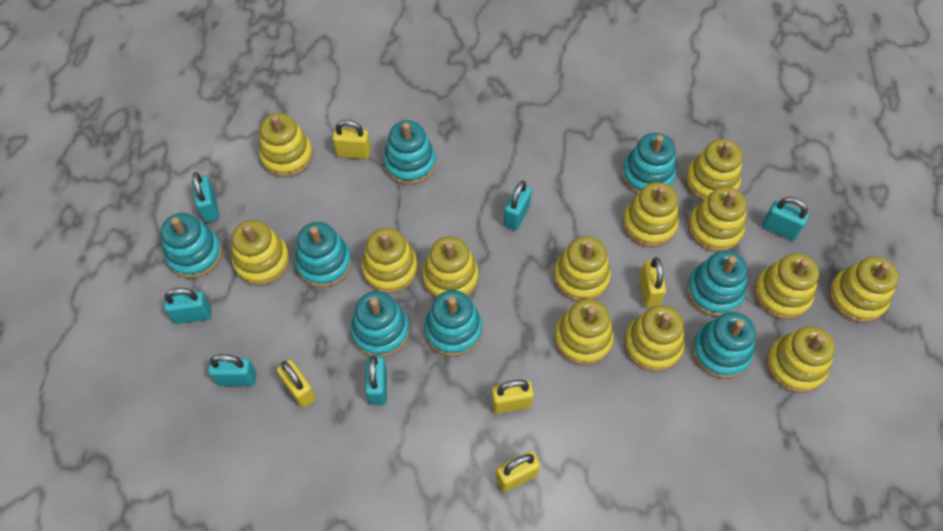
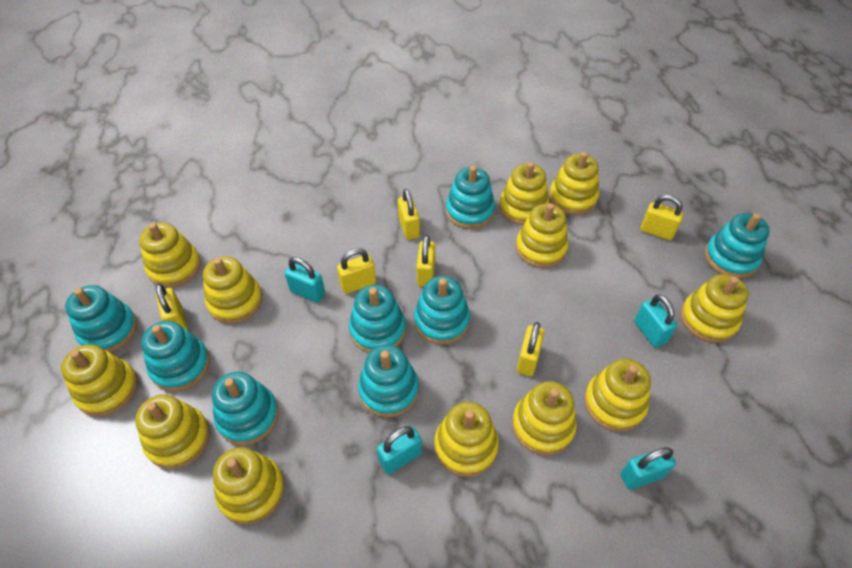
turquoise padlock: 6 -> 4
yellow padlock: 5 -> 6
yellow stacking toy: 13 -> 12

